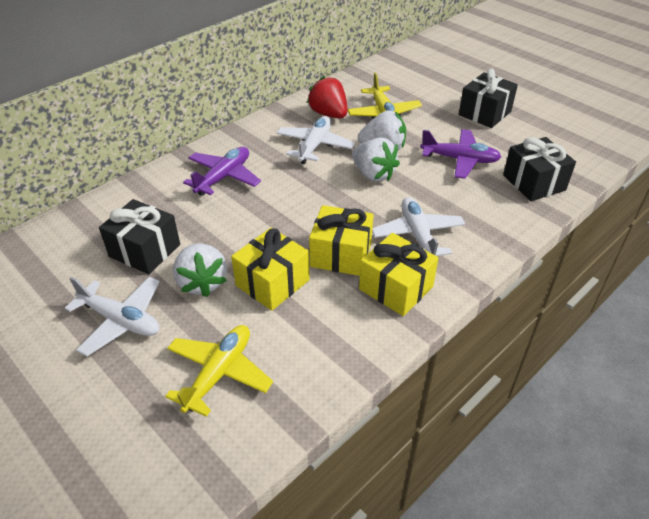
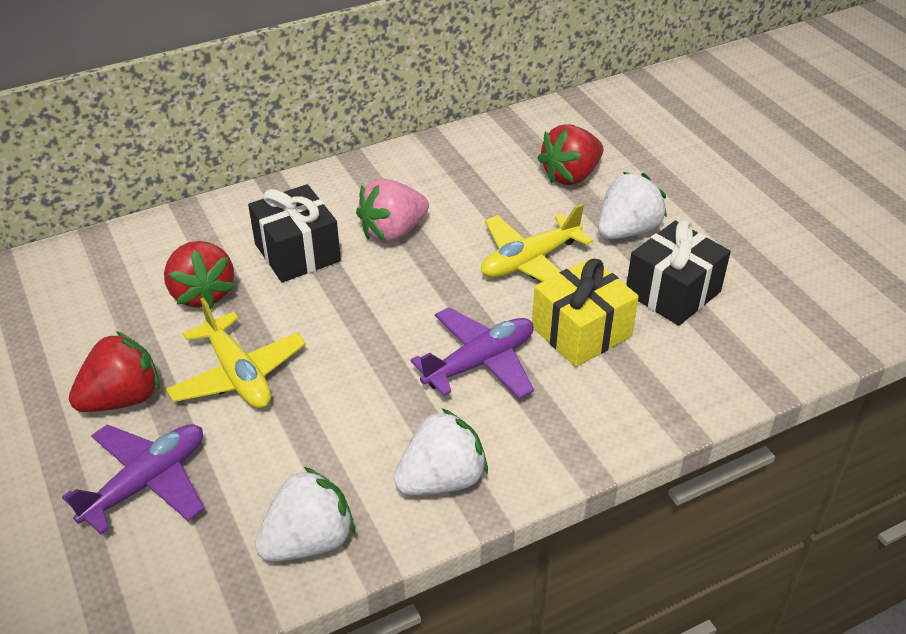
black gift: 3 -> 2
pink strawberry: 0 -> 1
red strawberry: 1 -> 3
white plane: 3 -> 0
yellow gift: 3 -> 1

